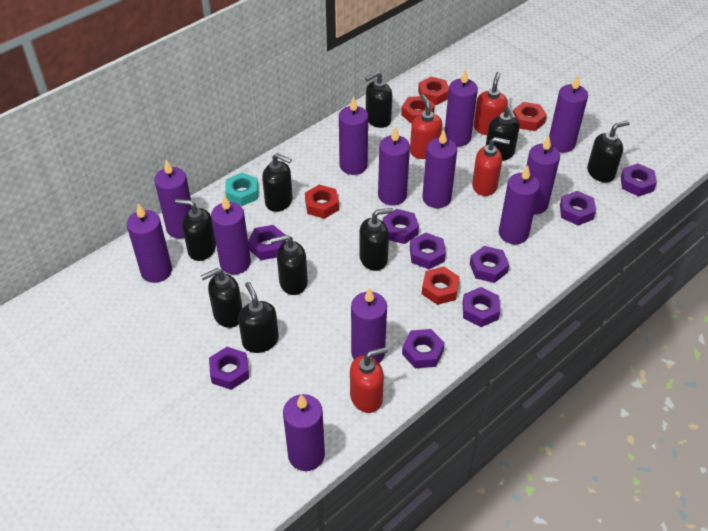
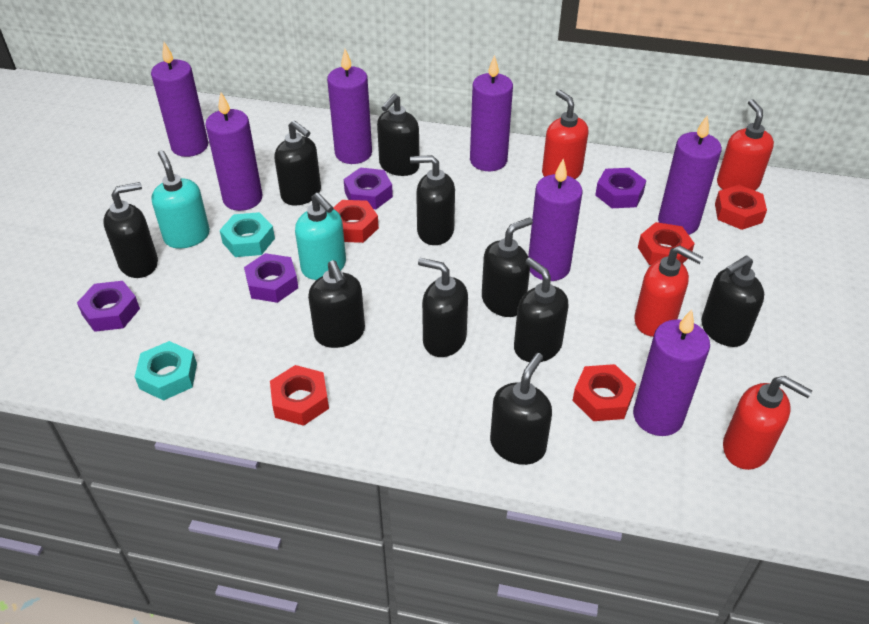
black soap dispenser: 9 -> 10
purple candle: 12 -> 7
purple nut: 9 -> 4
turquoise nut: 1 -> 2
turquoise soap dispenser: 0 -> 2

